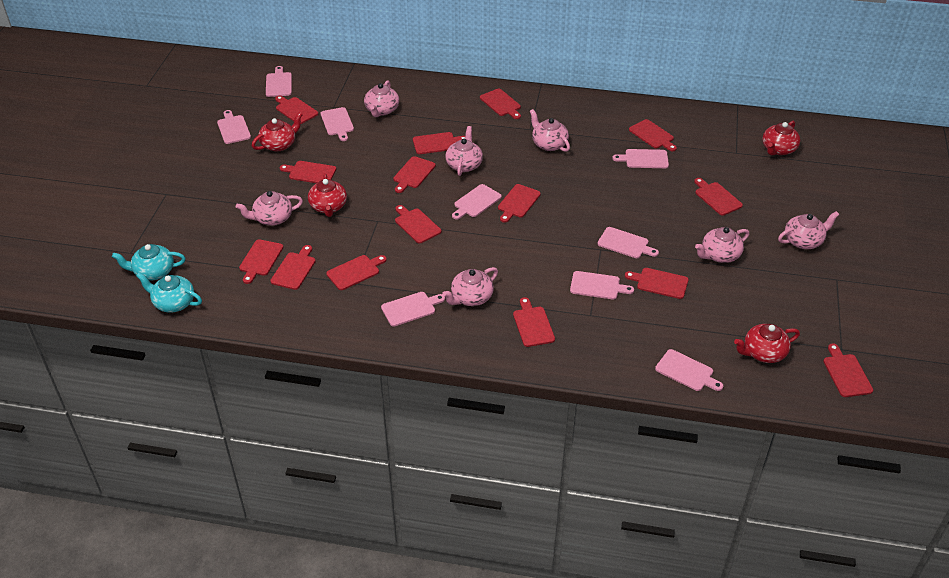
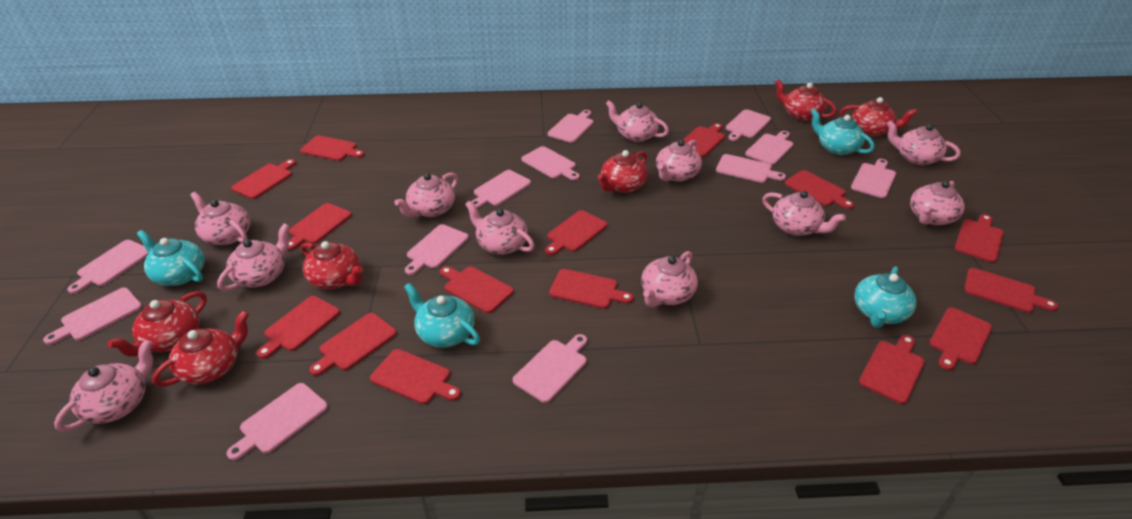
pink cutting board: 9 -> 12
pink teapot: 7 -> 11
red teapot: 4 -> 6
turquoise teapot: 2 -> 4

